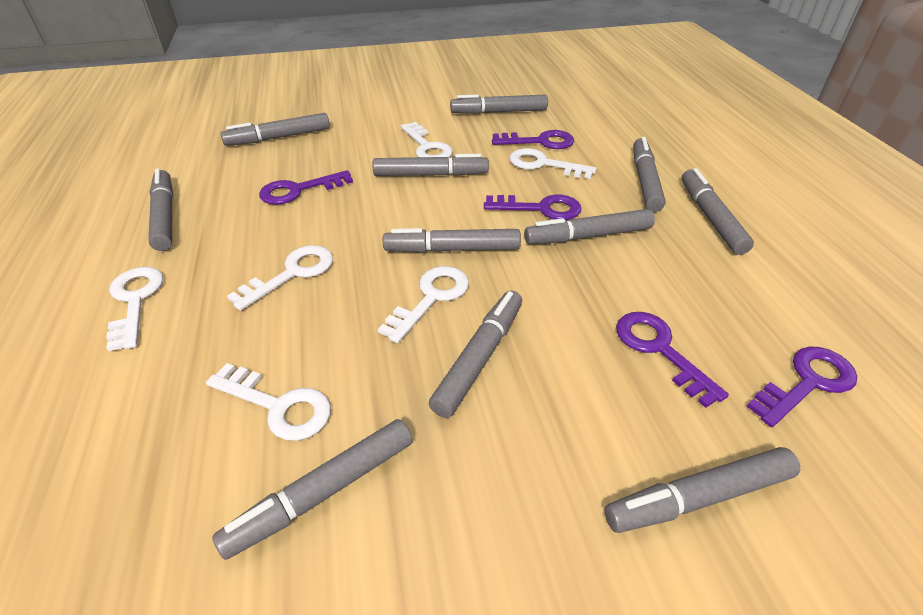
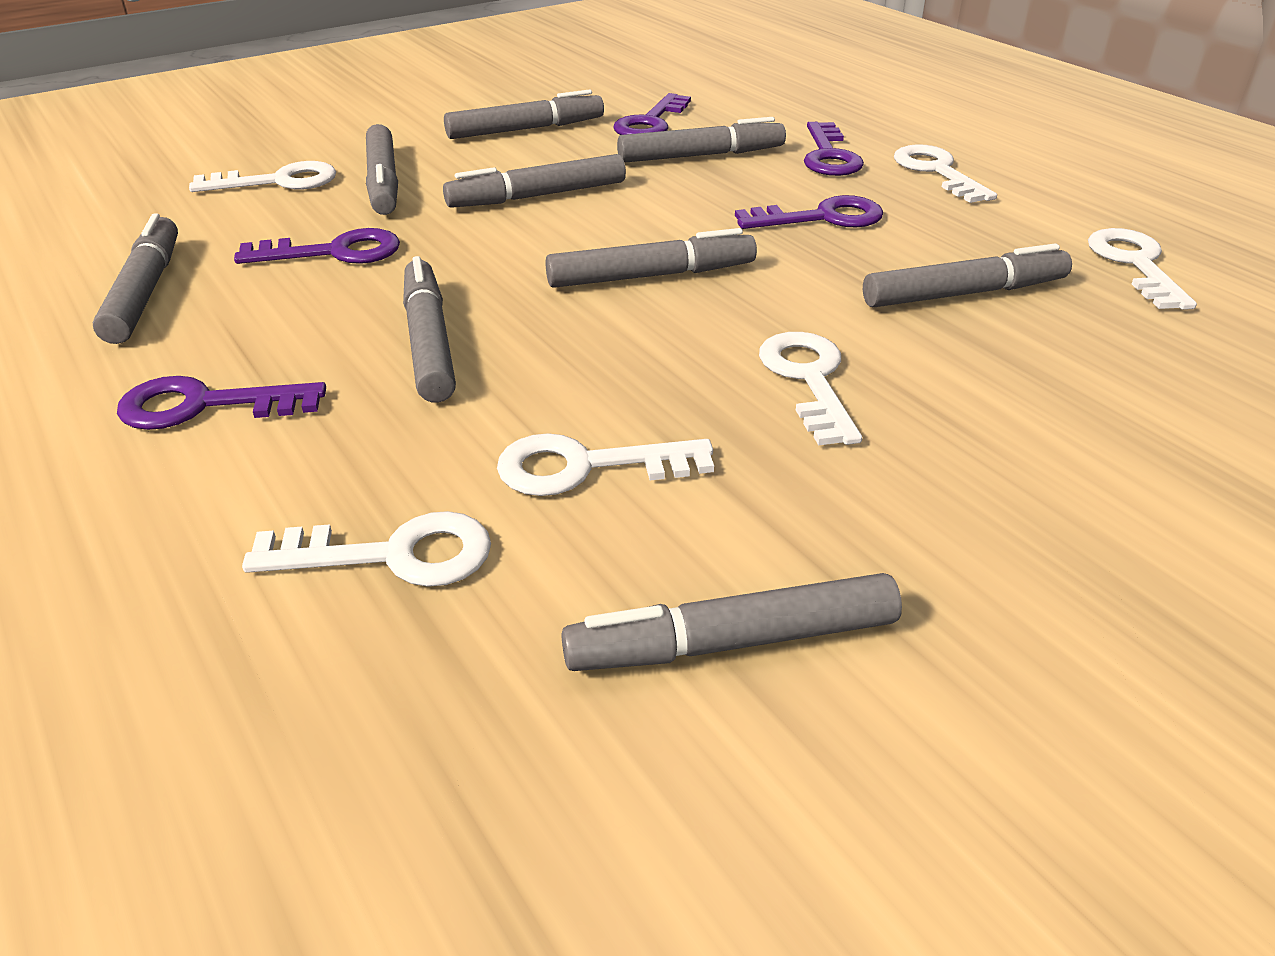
grey marker: 11 -> 9

